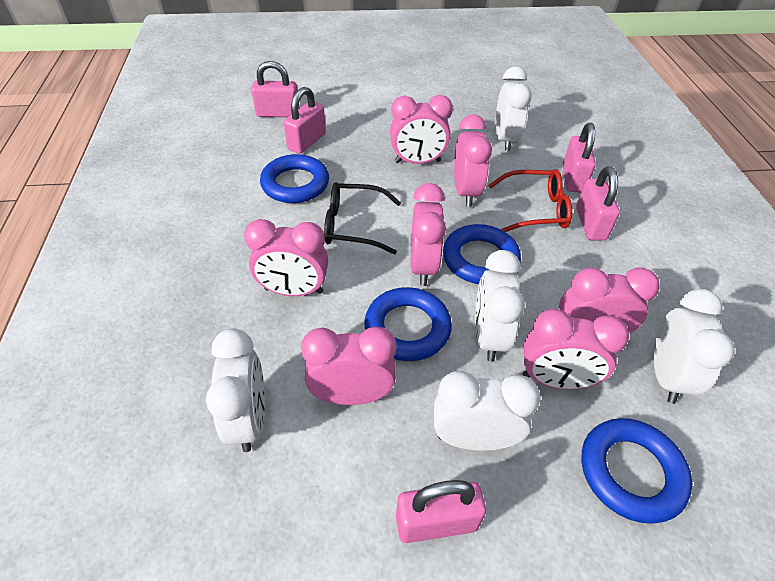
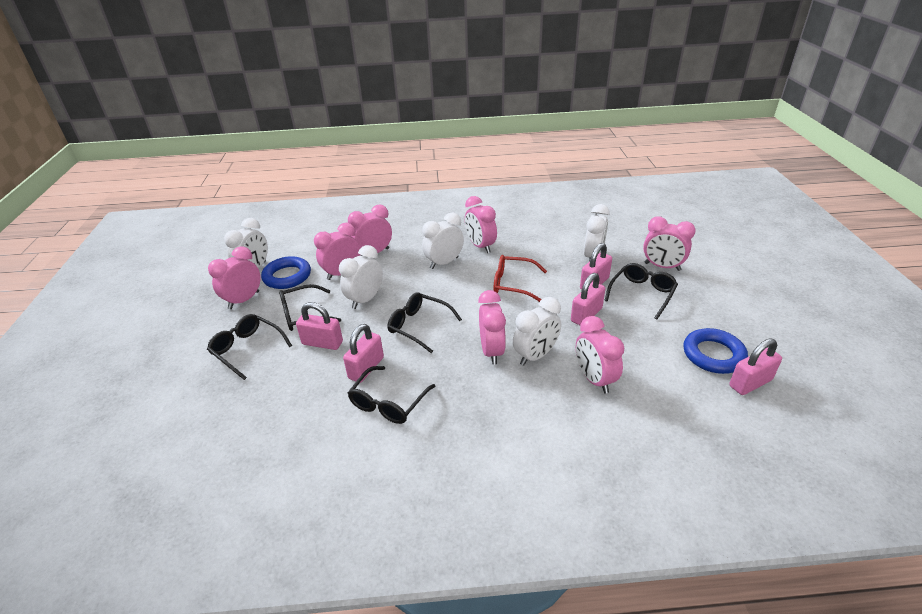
black glasses: 1 -> 5
blue ring: 4 -> 2

